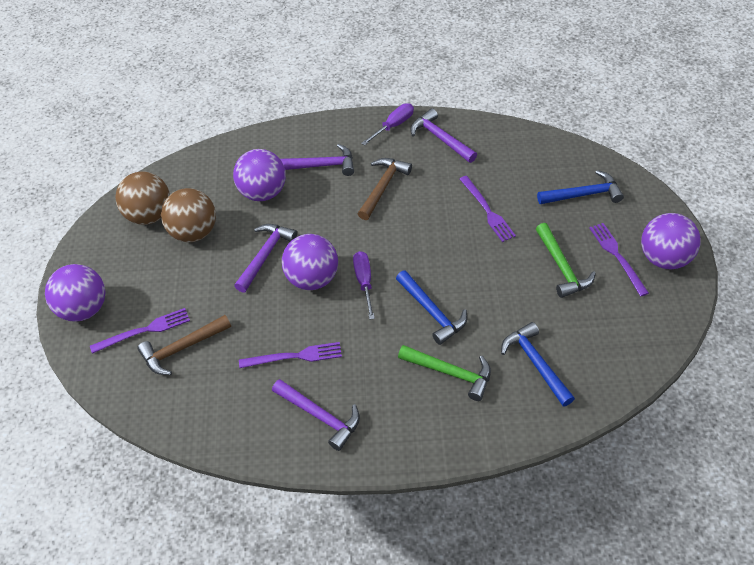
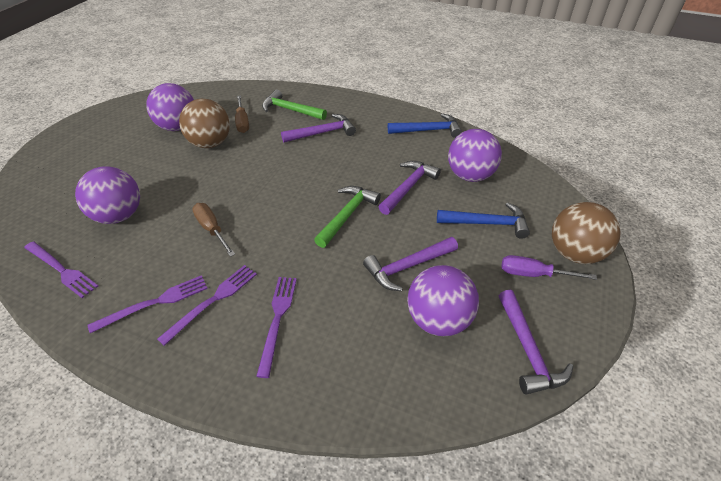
blue hammer: 3 -> 2
brown hammer: 2 -> 0
brown screwdriver: 0 -> 2
purple screwdriver: 2 -> 1

